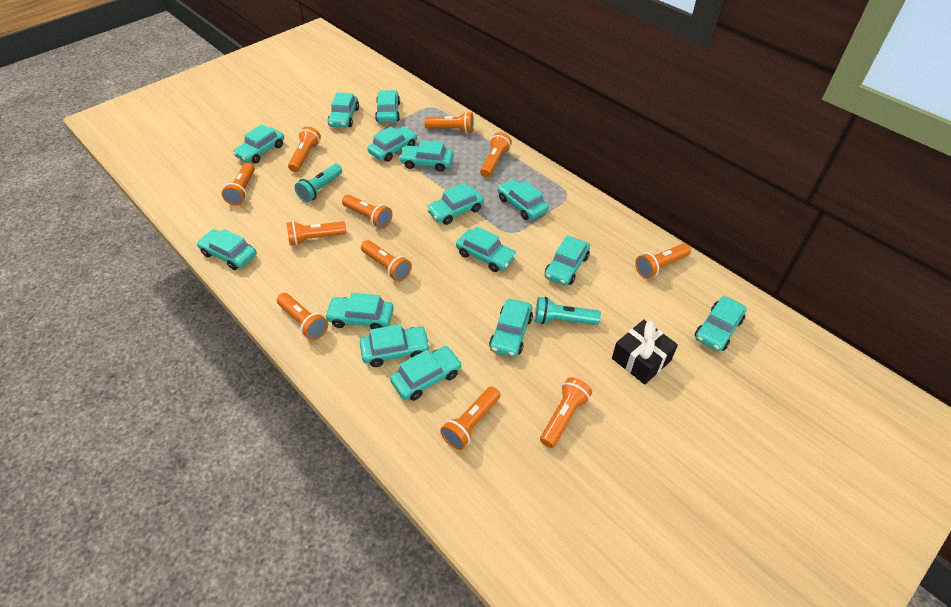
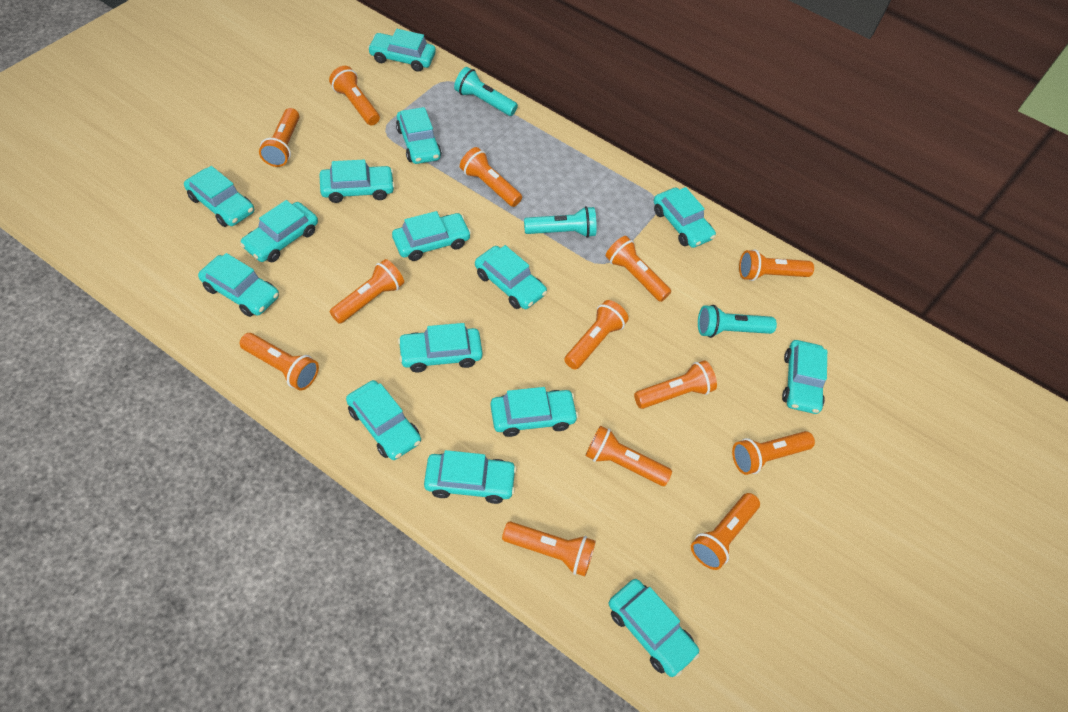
black gift: 1 -> 0
orange flashlight: 11 -> 13
turquoise flashlight: 2 -> 3

